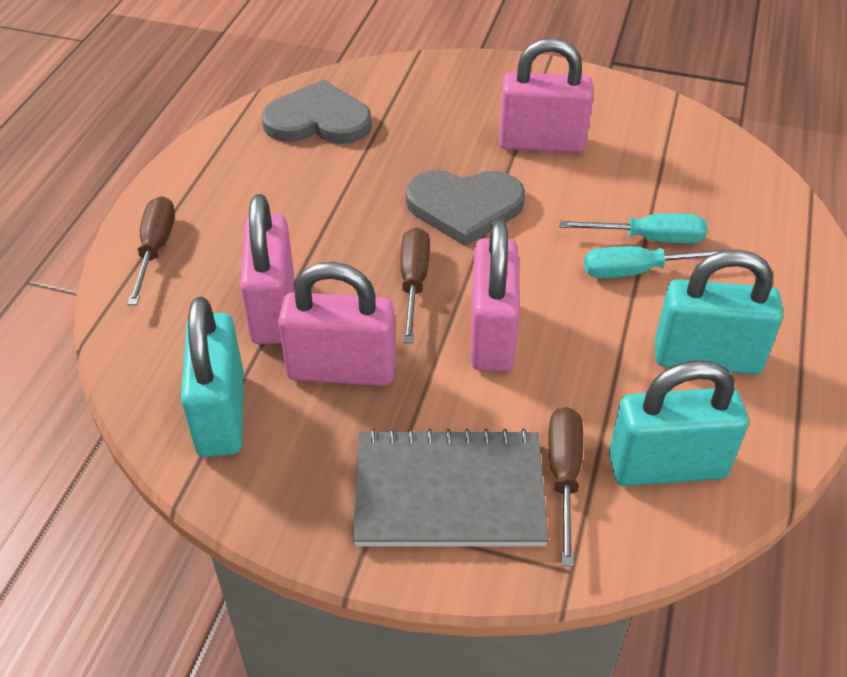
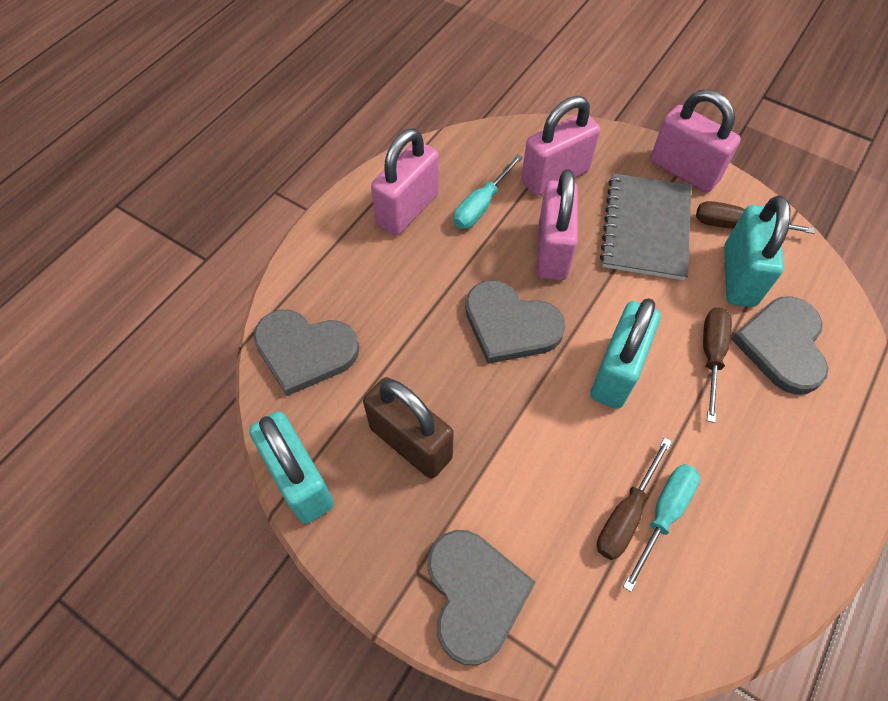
brown padlock: 0 -> 1
grey heart: 2 -> 4

